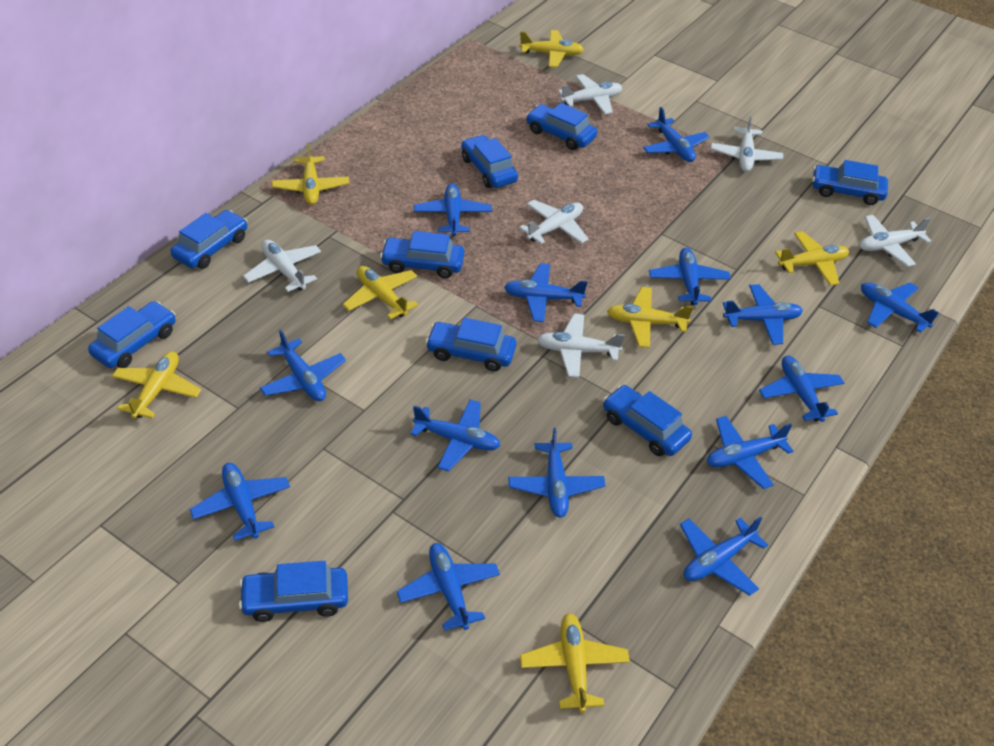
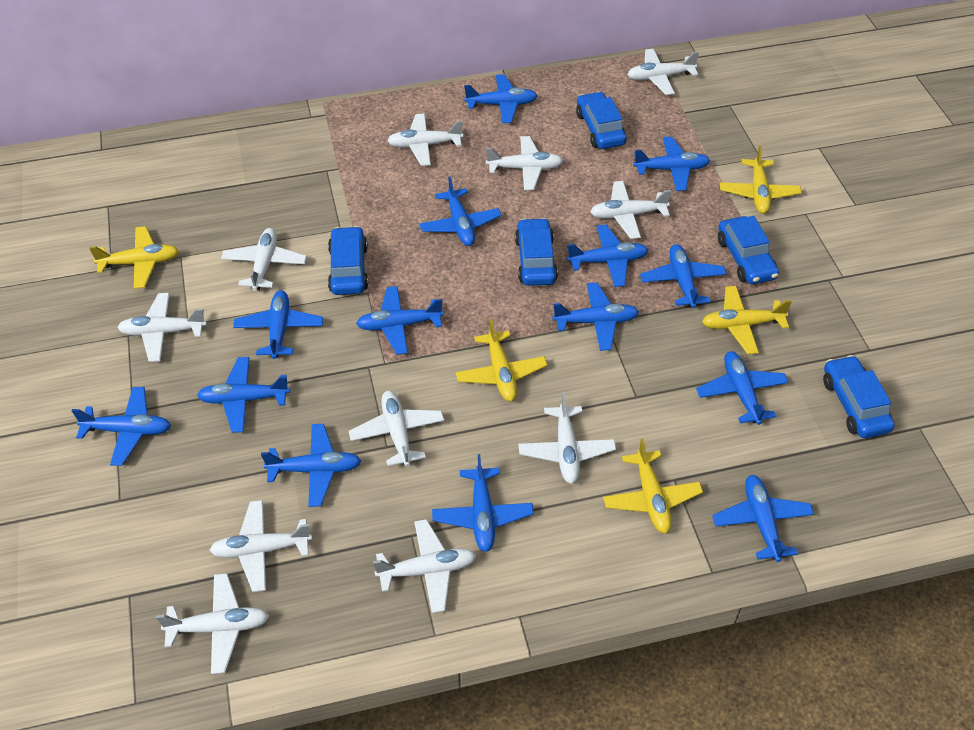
blue car: 9 -> 5
white plane: 6 -> 11
yellow plane: 7 -> 5

